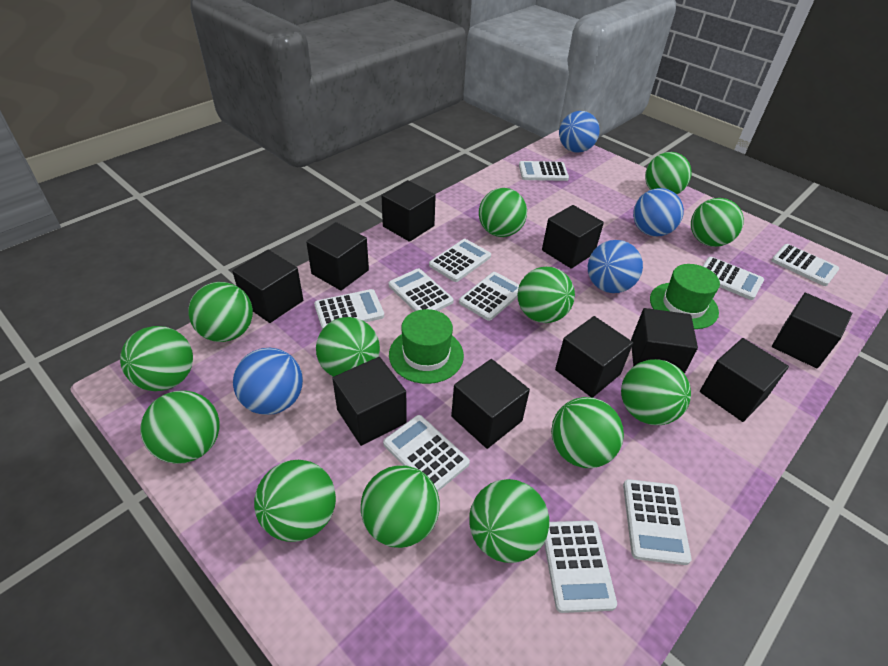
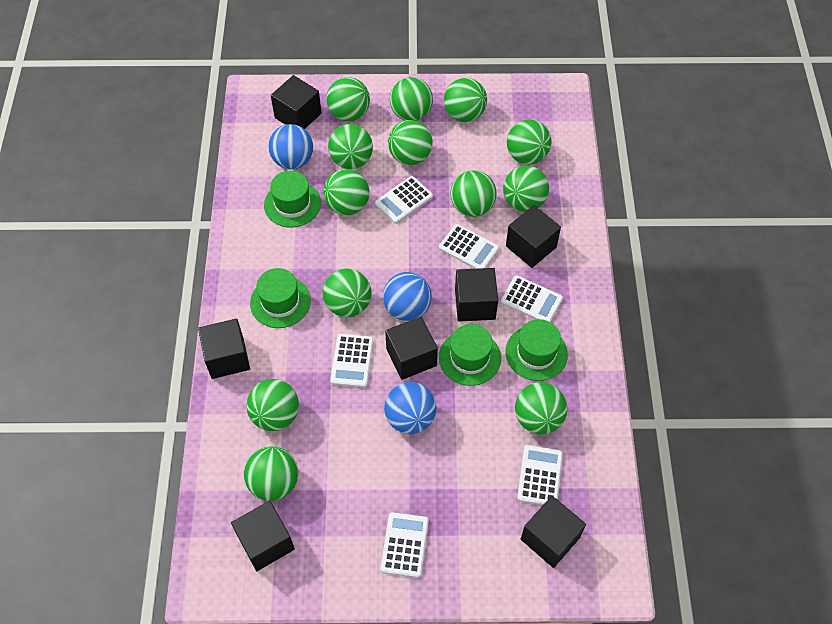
black cube: 10 -> 7
blue ball: 4 -> 3
green hat: 2 -> 4
white calculator: 10 -> 6

